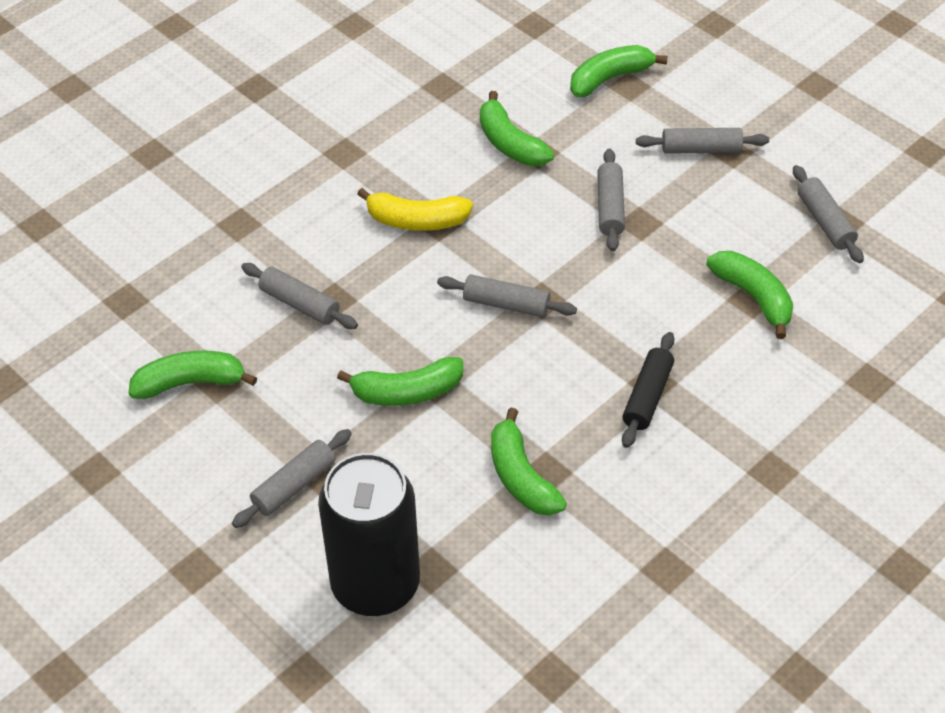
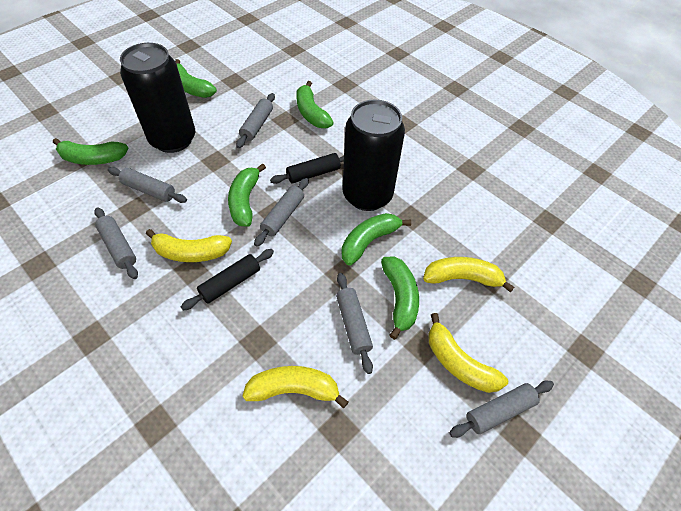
black can: 1 -> 2
black rolling pin: 1 -> 2
yellow banana: 1 -> 4

